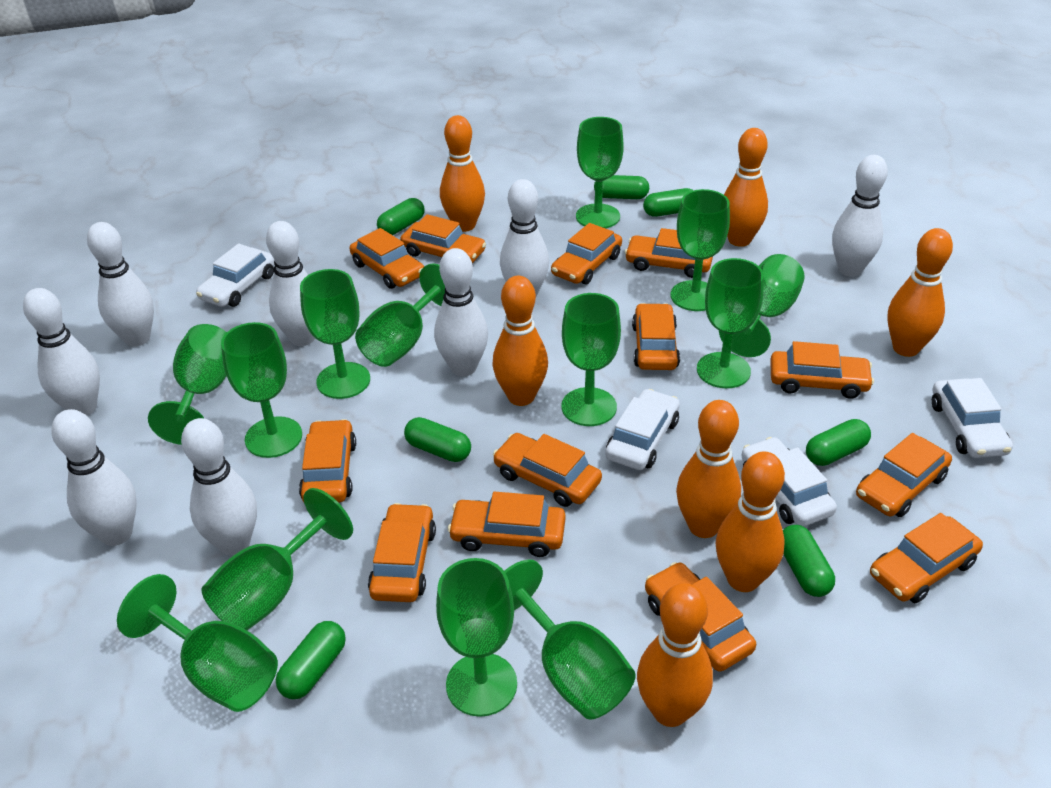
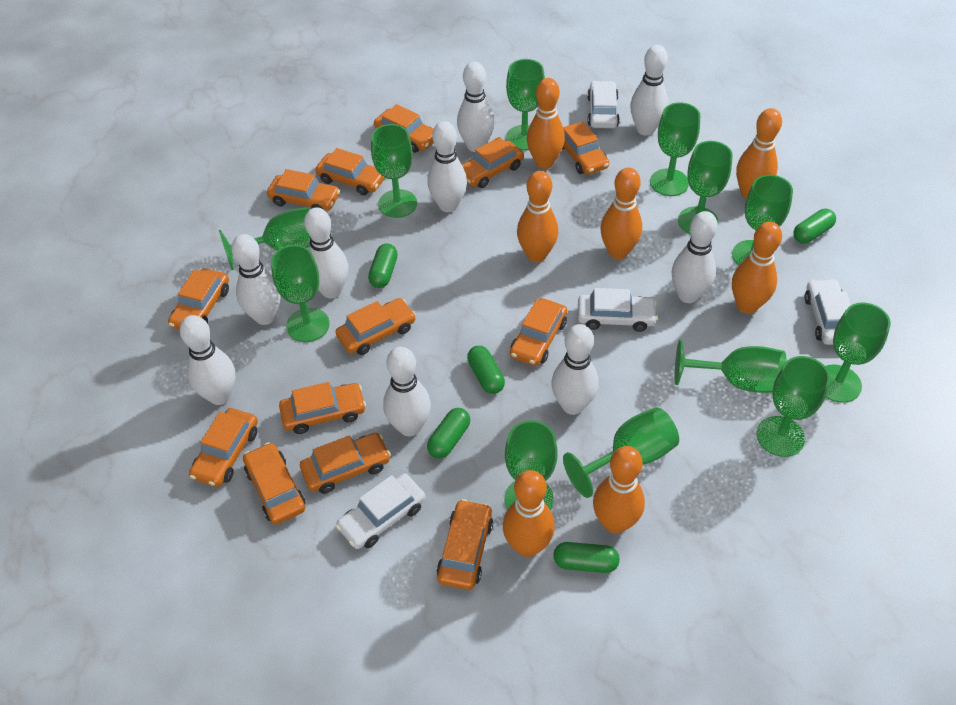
green capsule: 7 -> 5
green goblet: 13 -> 12
white bowling pin: 8 -> 9

